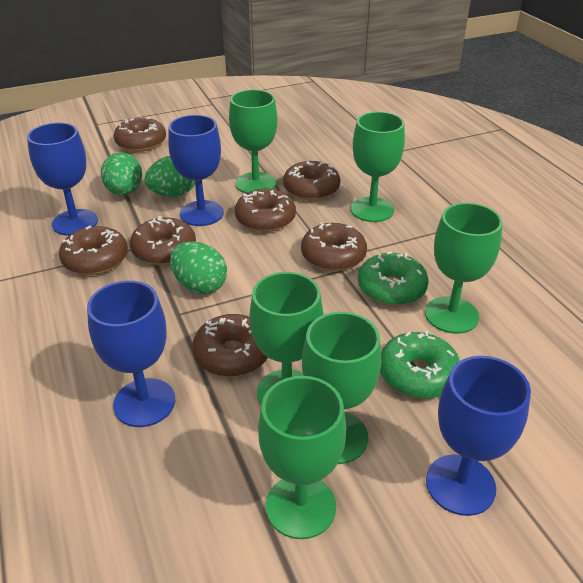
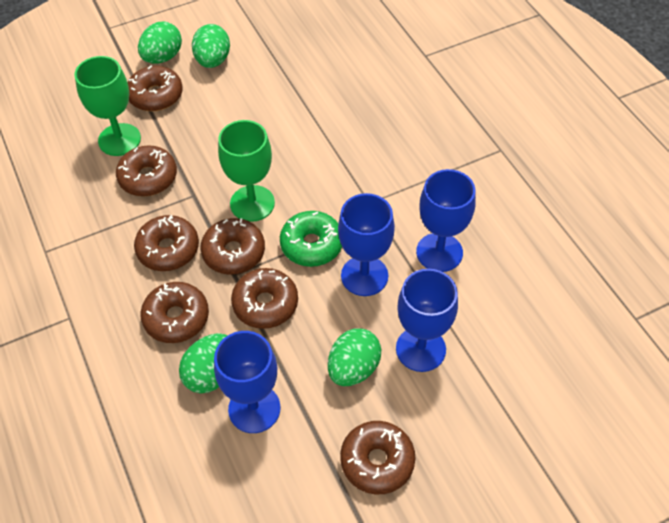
green donut: 2 -> 1
green egg: 3 -> 4
green goblet: 6 -> 2

